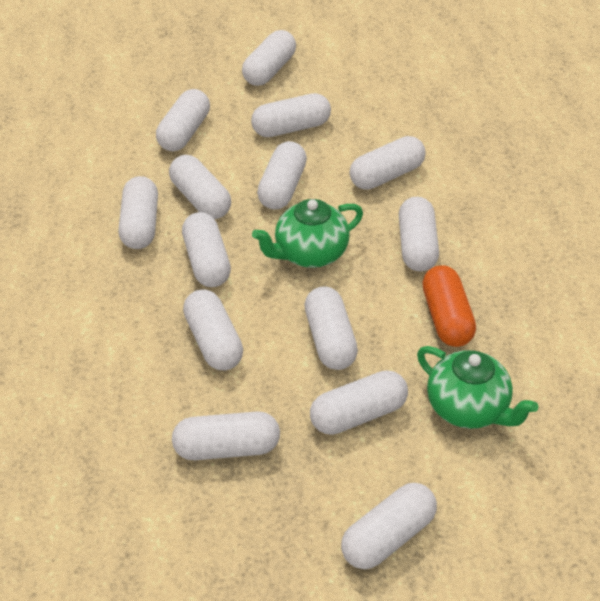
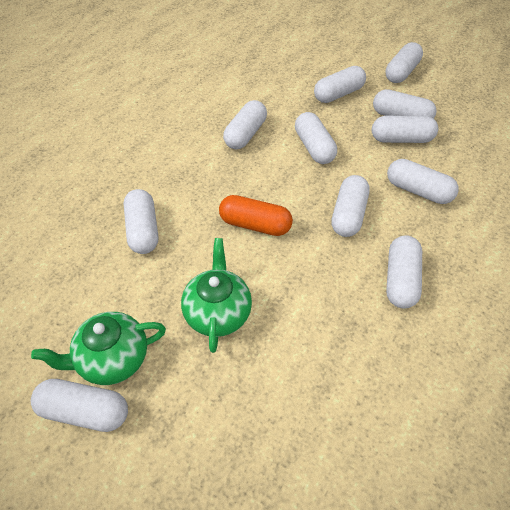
white capsule: 14 -> 11

